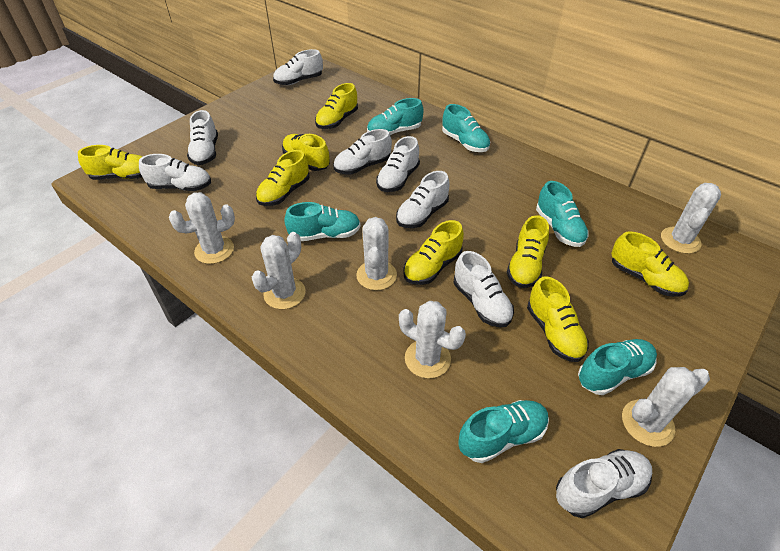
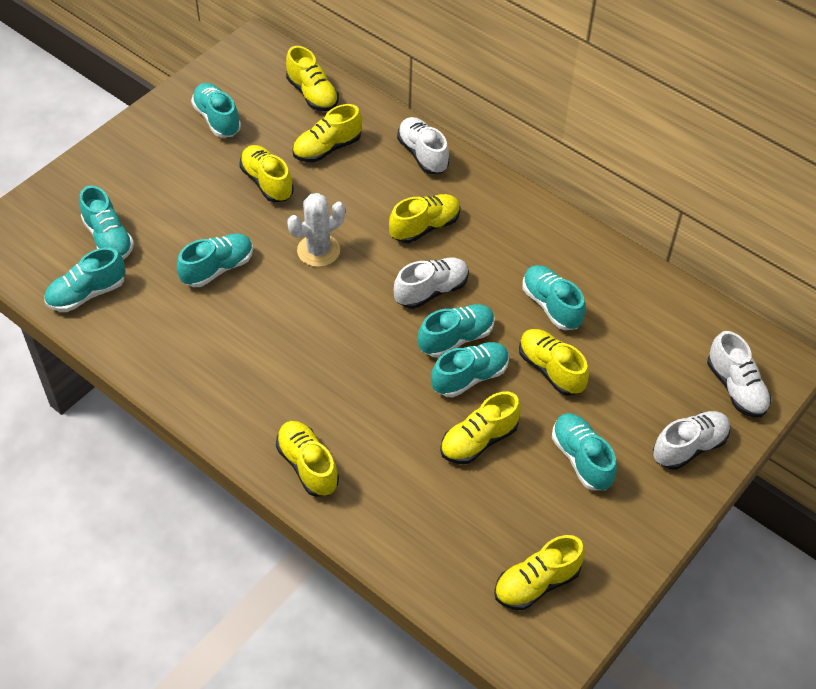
turquoise shoe: 6 -> 8
white cactus: 6 -> 1
white shoe: 8 -> 4

